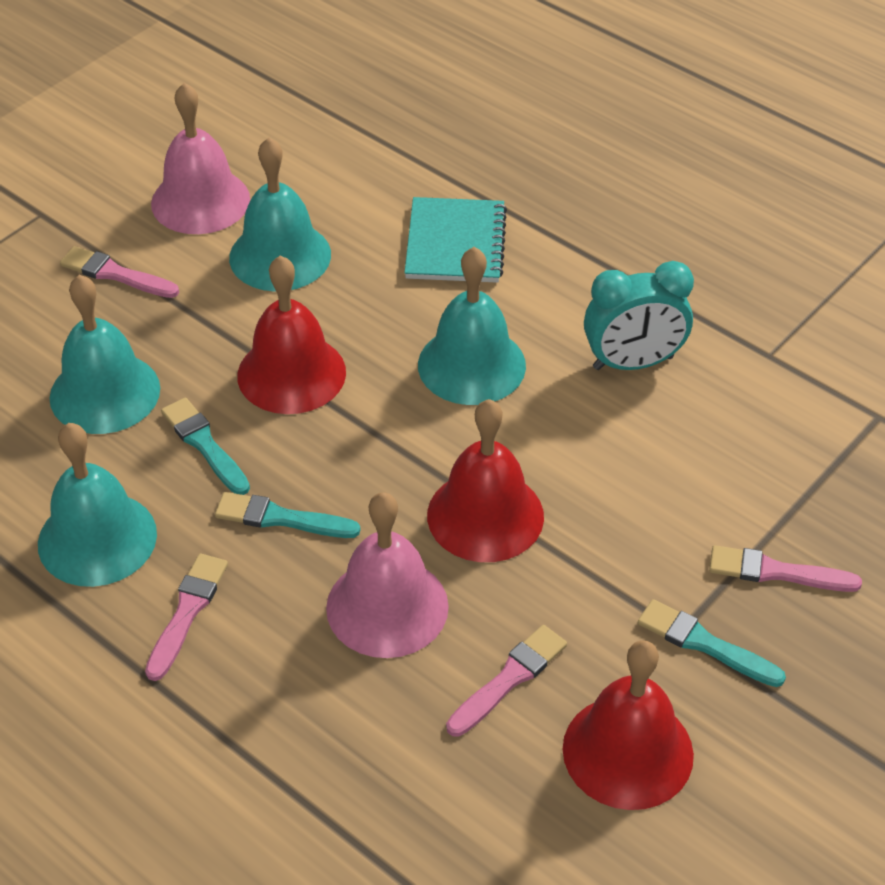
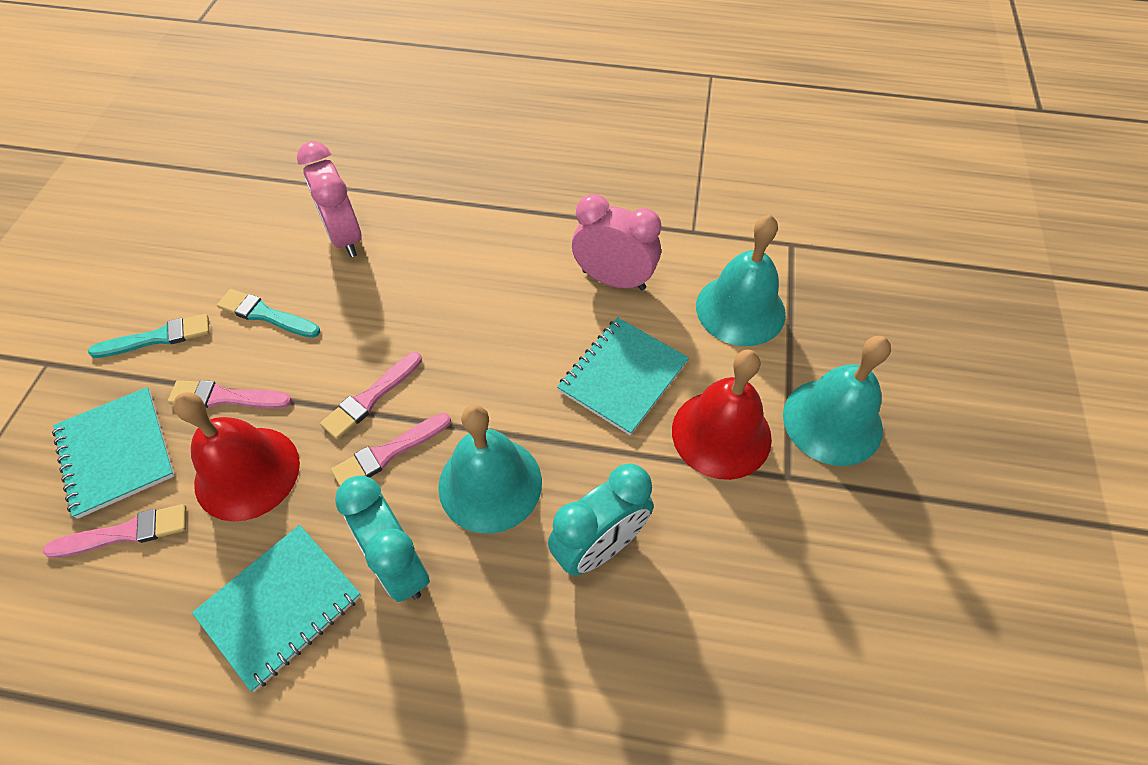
pink bell: 2 -> 0
pink clock: 0 -> 2
red bell: 3 -> 2
turquoise bell: 4 -> 3
turquoise brush: 3 -> 2
turquoise clock: 1 -> 2
turquoise notebook: 1 -> 3

